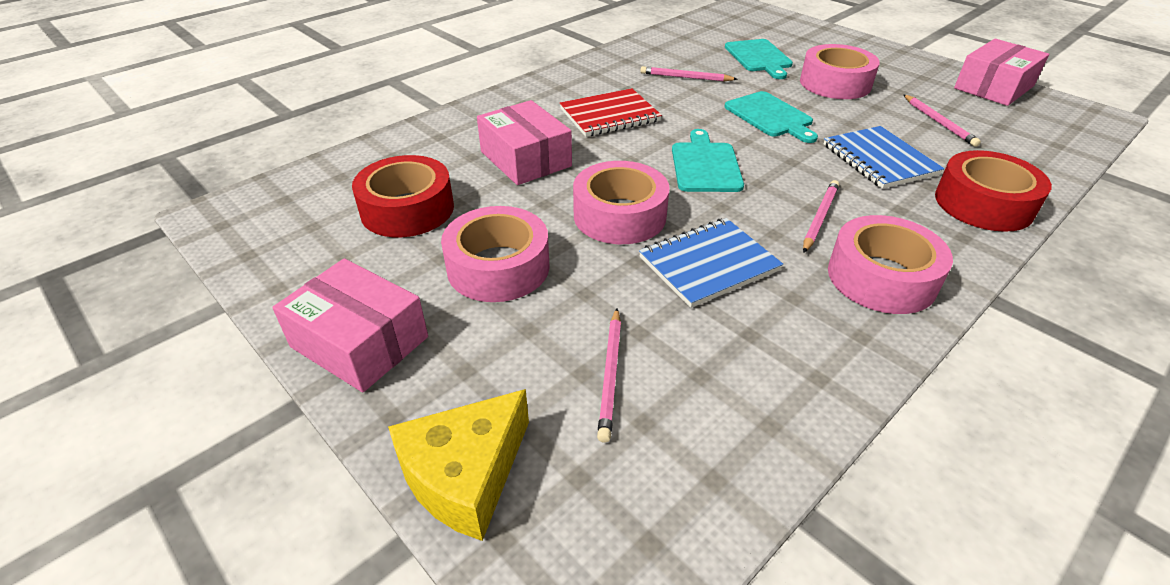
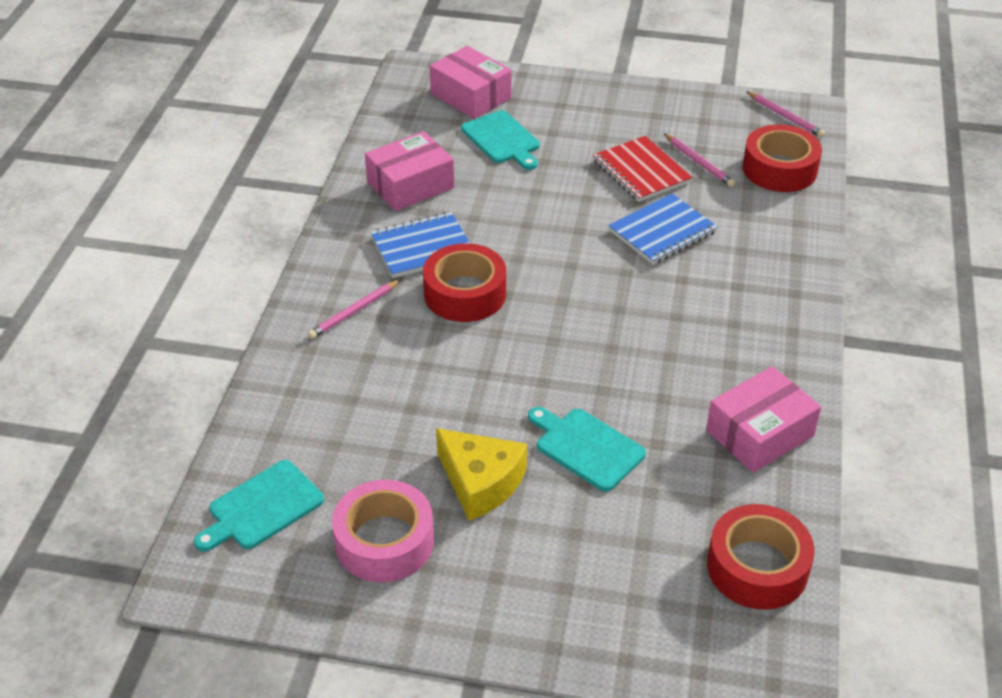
pink pencil: 4 -> 3
pink tape: 4 -> 1
red tape: 2 -> 3

